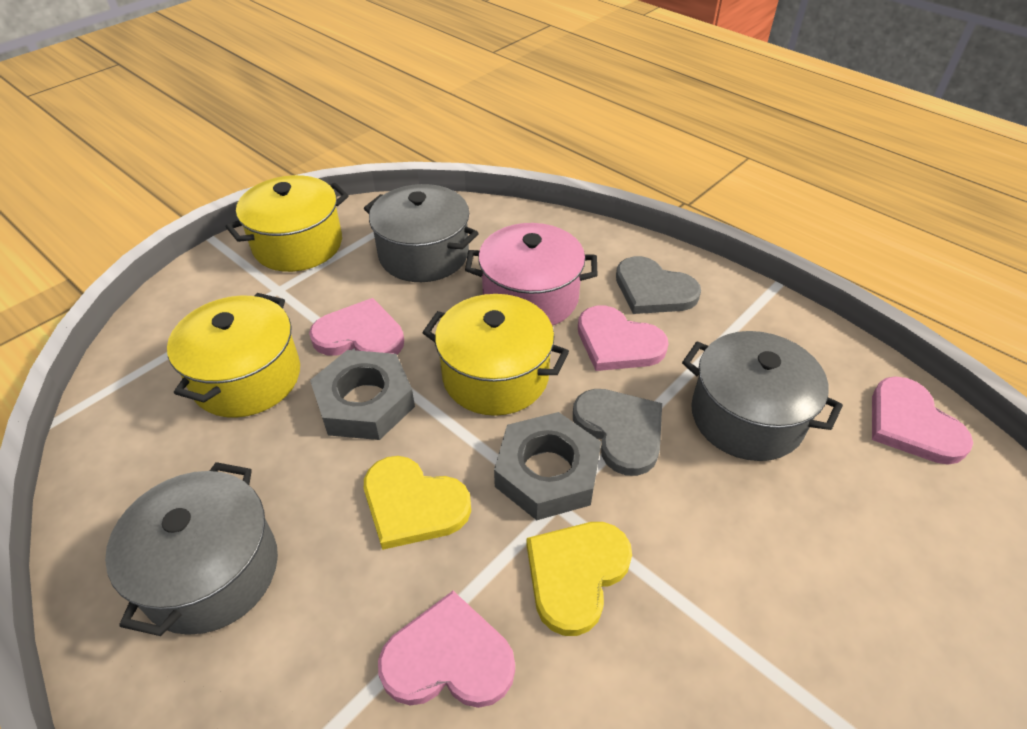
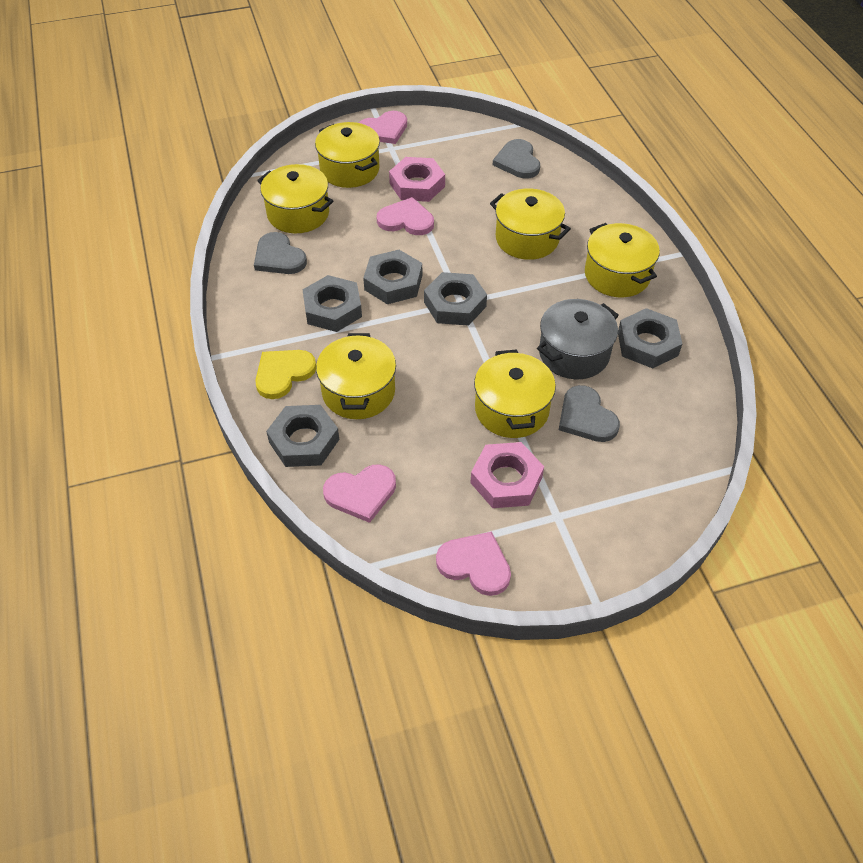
grey heart: 2 -> 3
grey nut: 2 -> 5
grey pot: 3 -> 1
pink nut: 0 -> 2
pink pot: 1 -> 0
yellow heart: 2 -> 1
yellow pot: 3 -> 6

